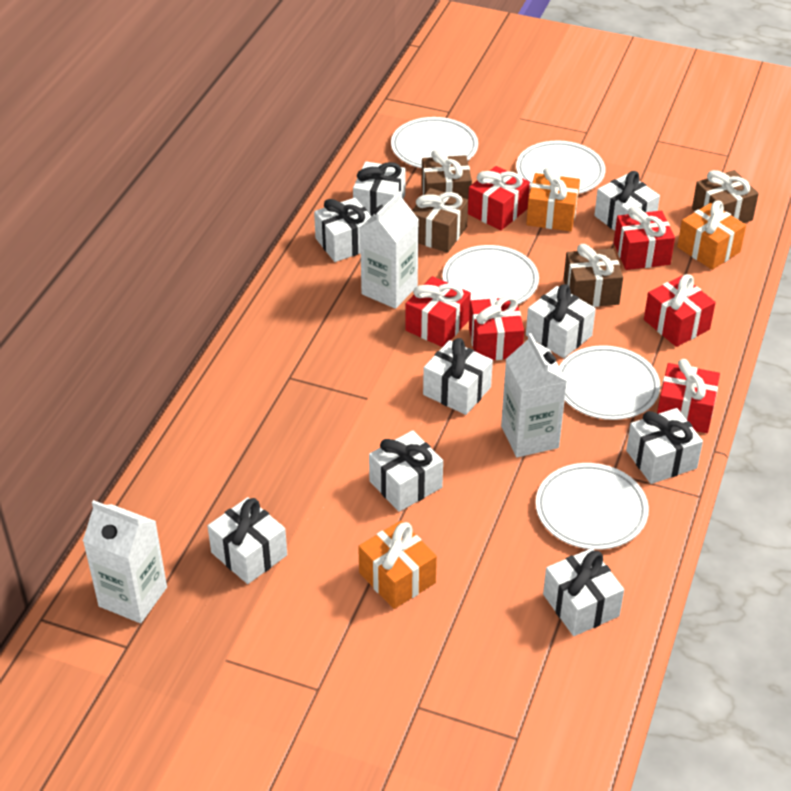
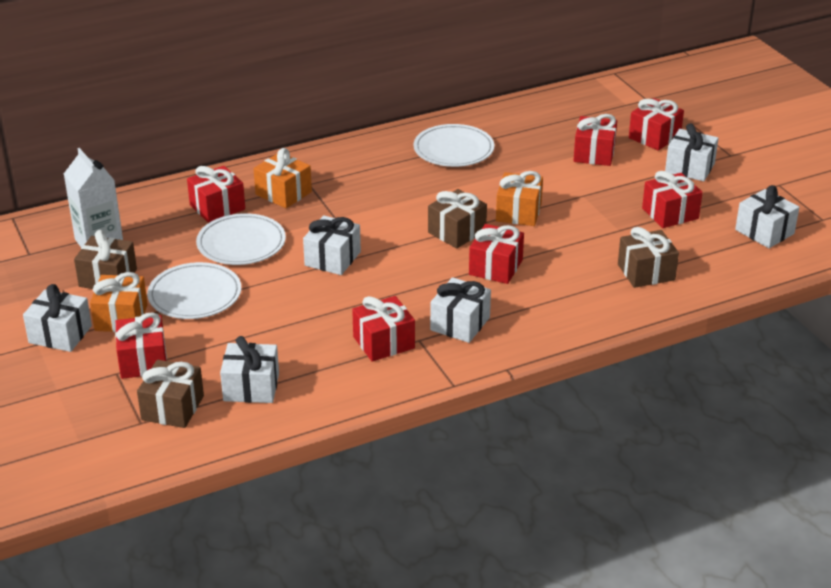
red gift: 6 -> 7
white carton: 3 -> 1
white gift: 9 -> 6
white plate: 5 -> 3

